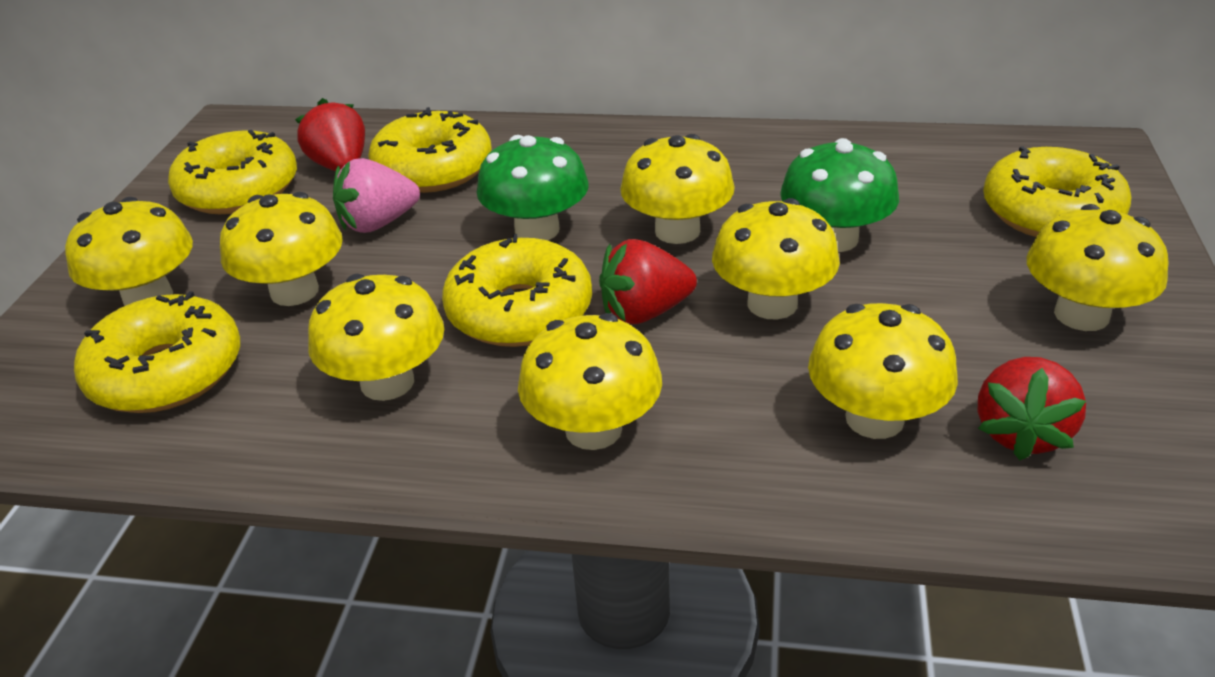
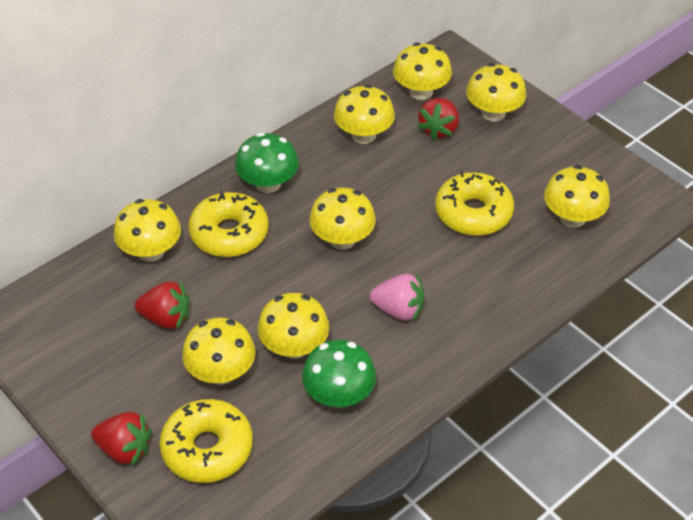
yellow donut: 5 -> 3

